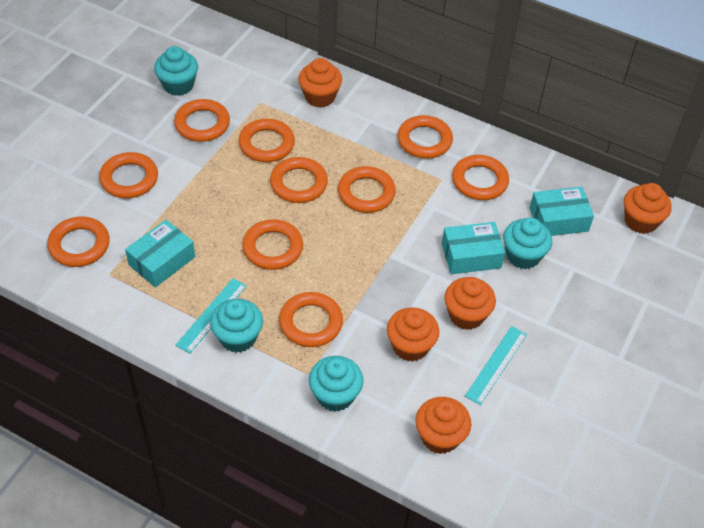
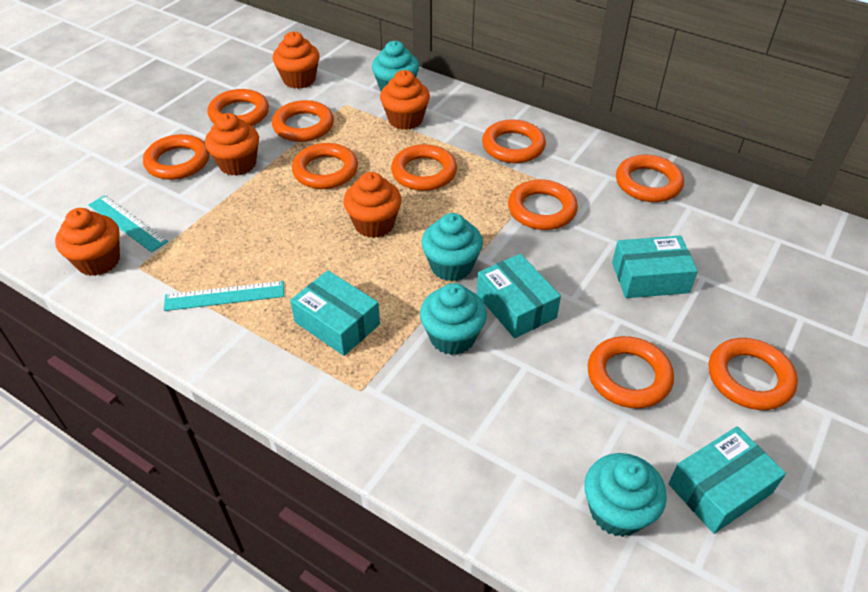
turquoise box: 3 -> 4

